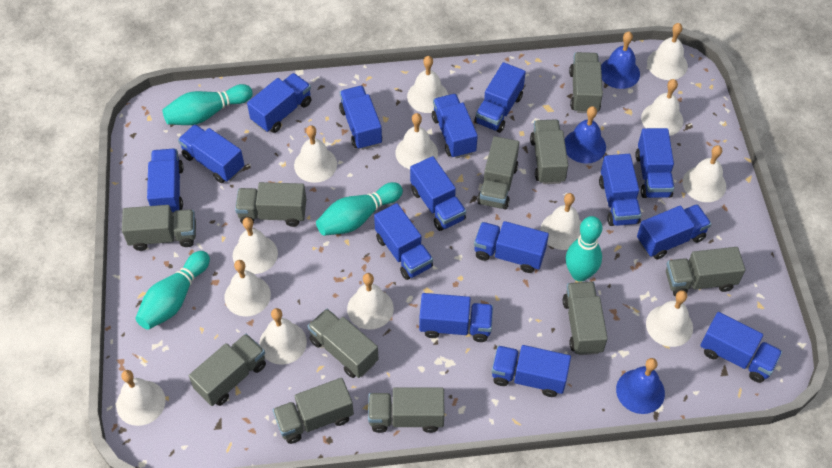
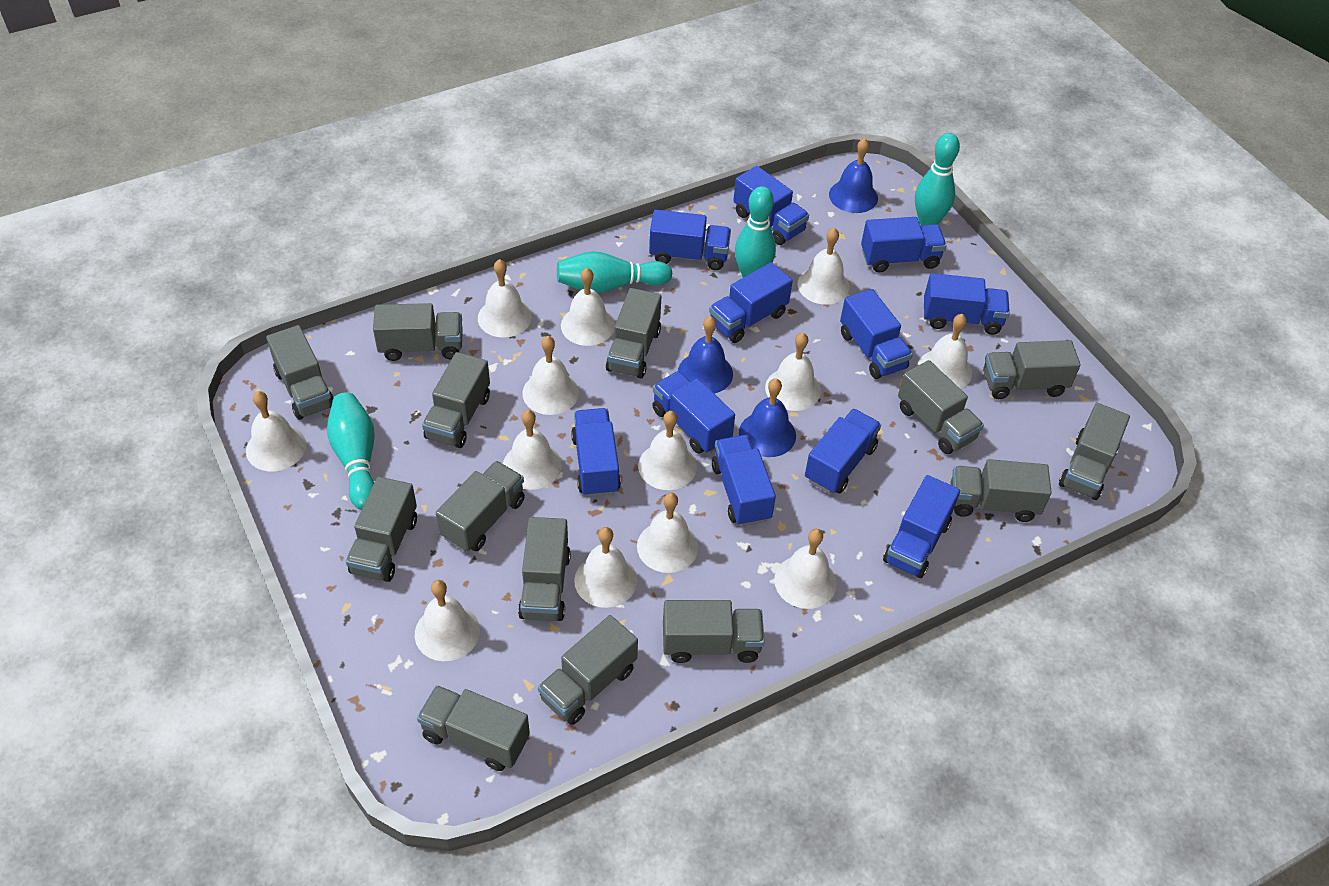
blue truck: 15 -> 11
grey truck: 11 -> 14

